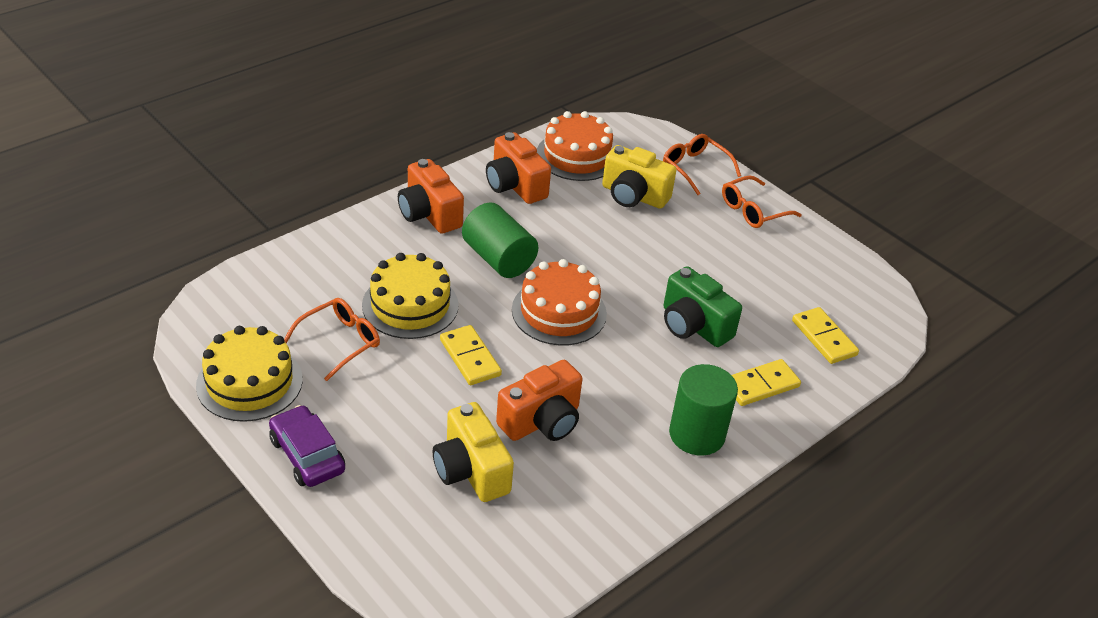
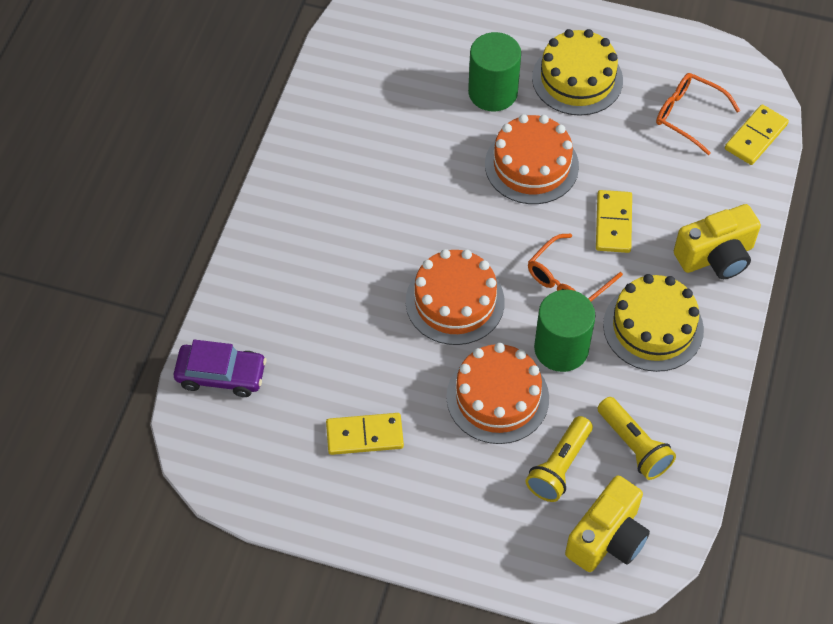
green camera: 1 -> 0
orange cake: 2 -> 3
orange camera: 3 -> 0
orange glasses: 3 -> 2
yellow flashlight: 0 -> 2

